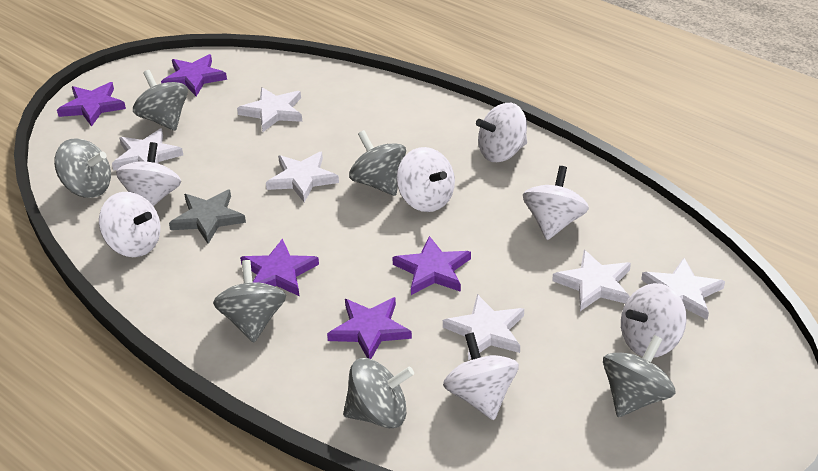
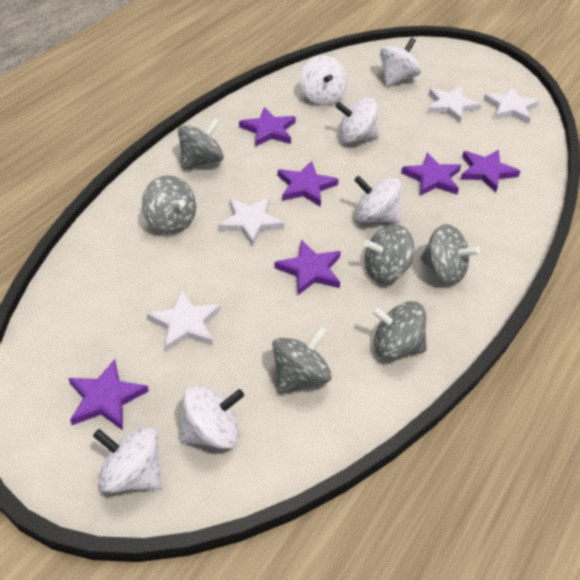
grey star: 1 -> 0
purple star: 5 -> 6
white spinning top: 7 -> 6
white star: 6 -> 4

